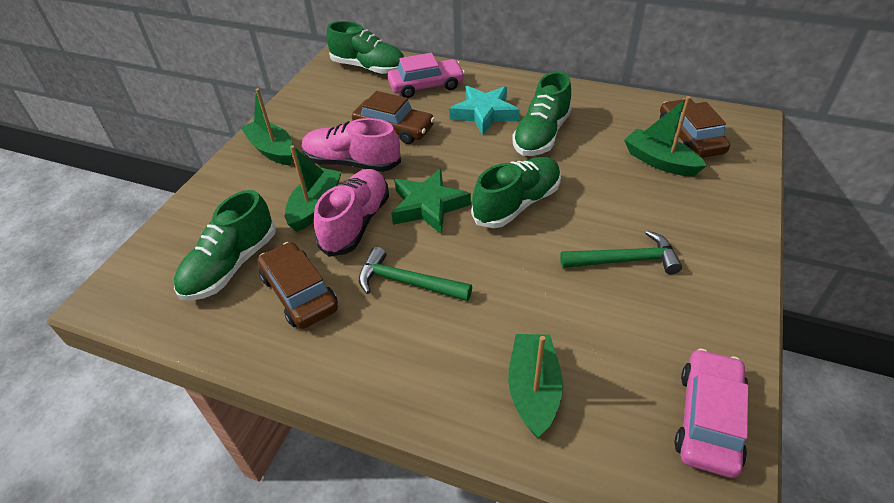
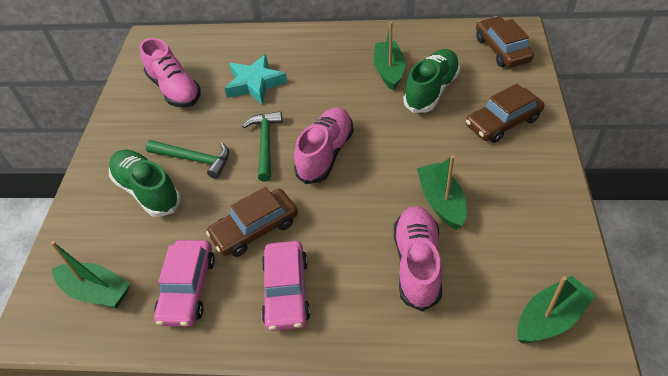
green shoe: 4 -> 2
green star: 1 -> 0
pink shoe: 2 -> 3

